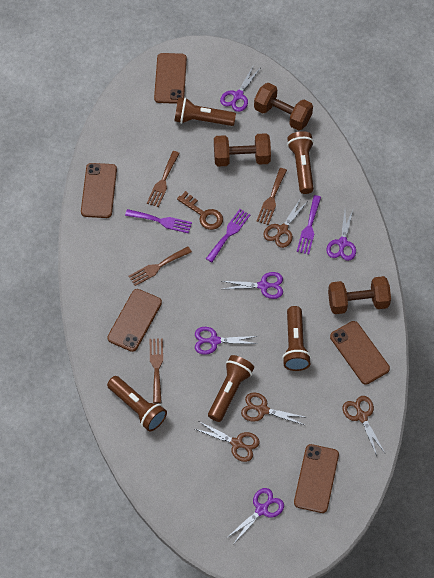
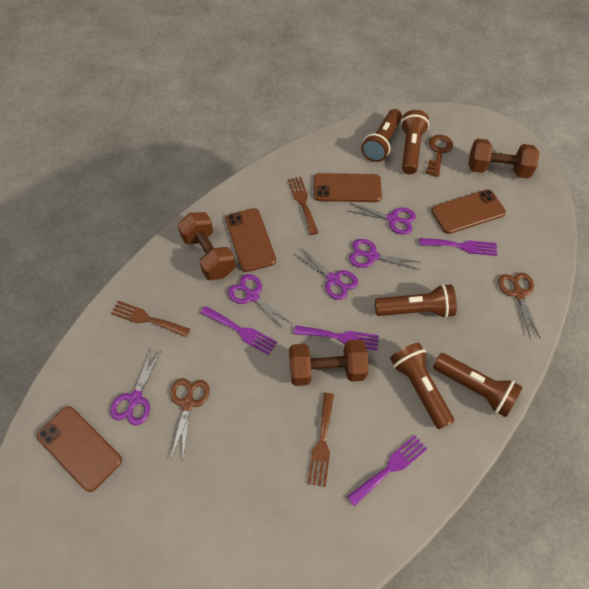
brown fork: 4 -> 3
brown phone: 5 -> 4
brown scissors: 4 -> 2
purple fork: 3 -> 4

